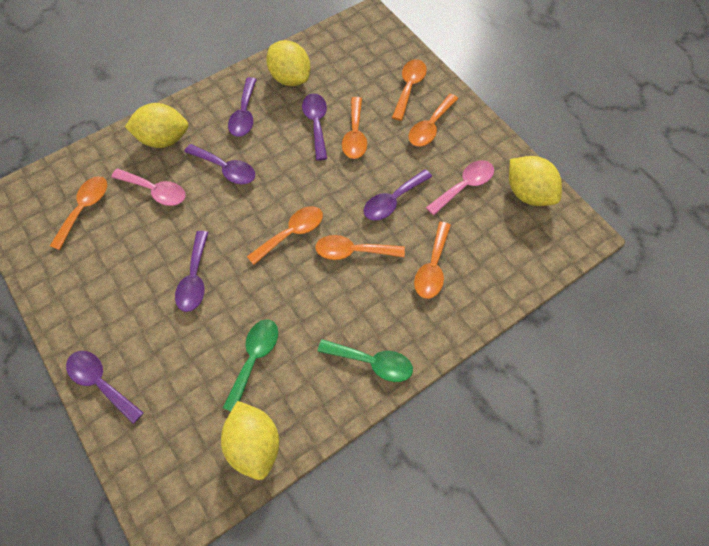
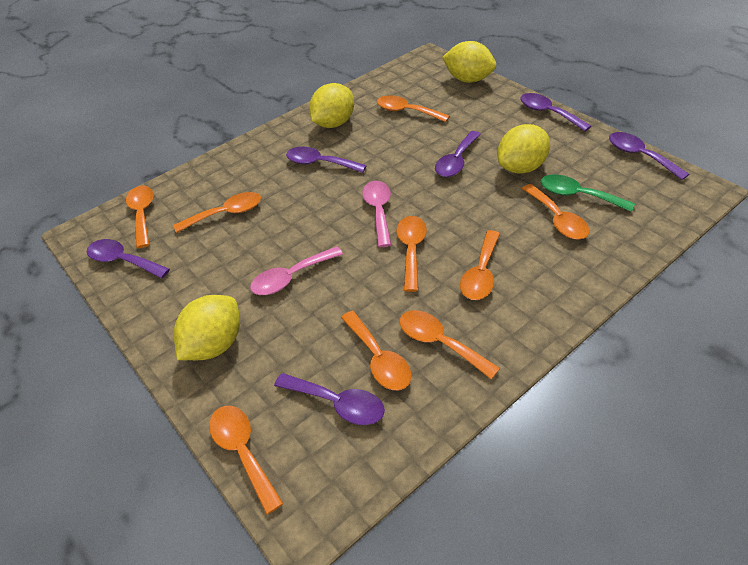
green spoon: 2 -> 1
orange spoon: 7 -> 9

